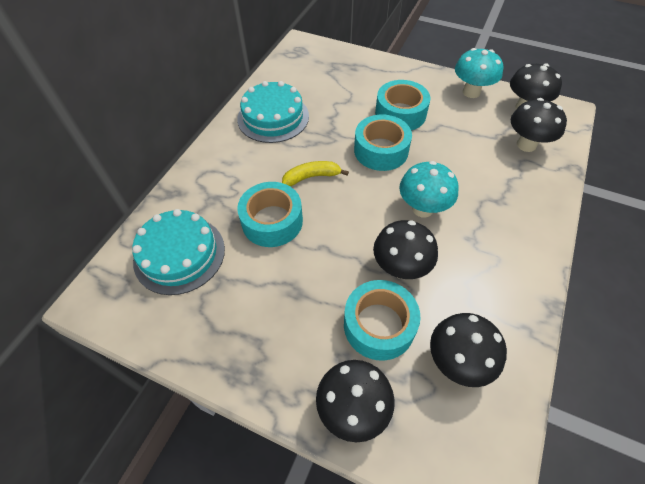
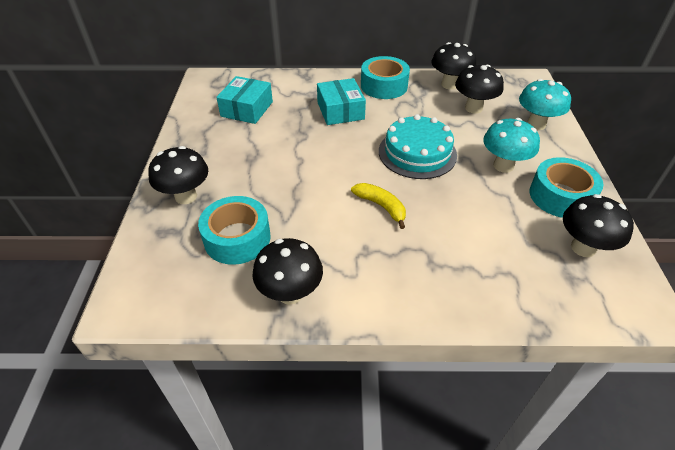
turquoise box: 0 -> 2
turquoise cake: 2 -> 1
turquoise tape: 4 -> 3

